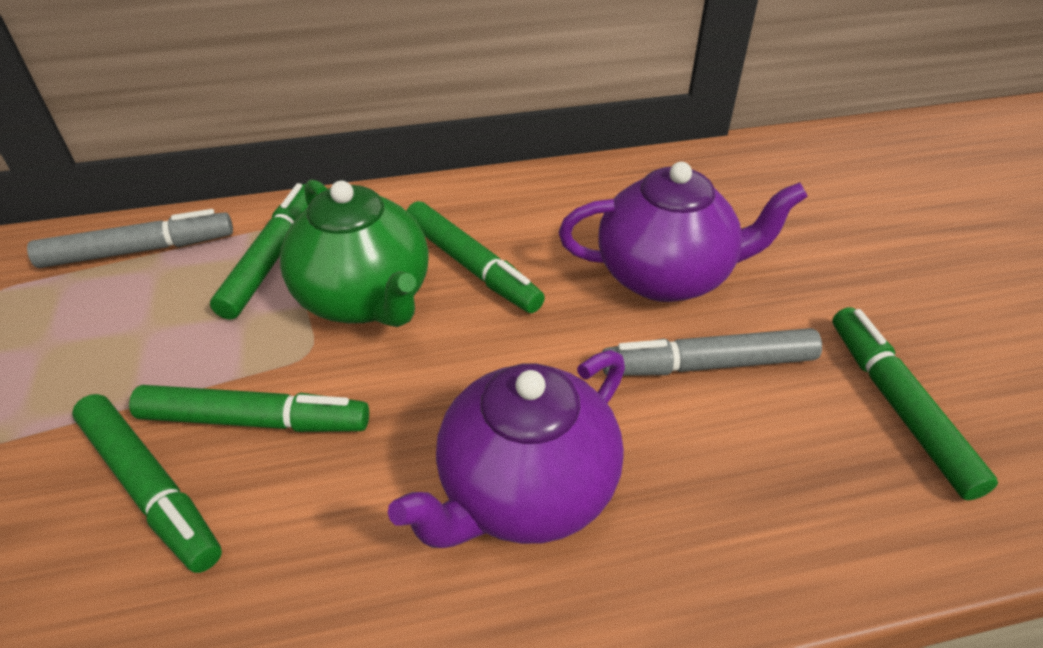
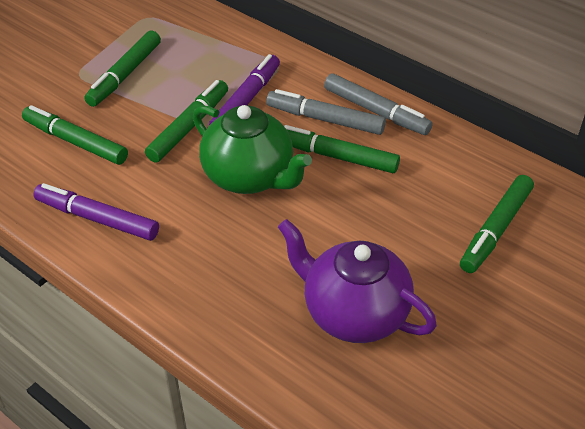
purple marker: 0 -> 2
purple teapot: 2 -> 1

